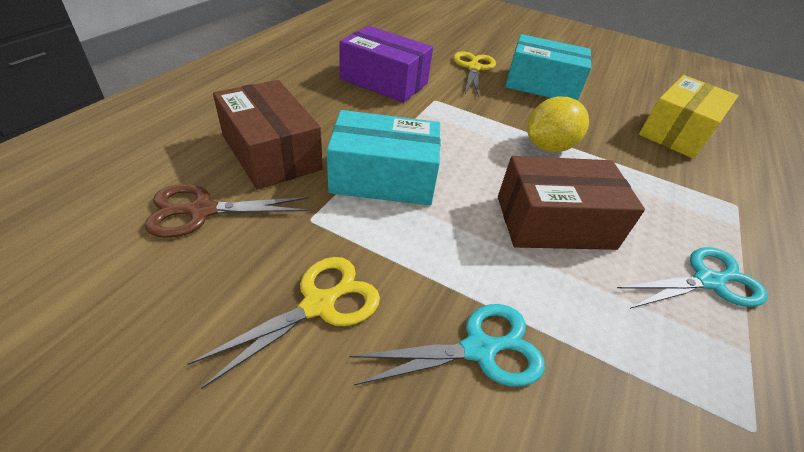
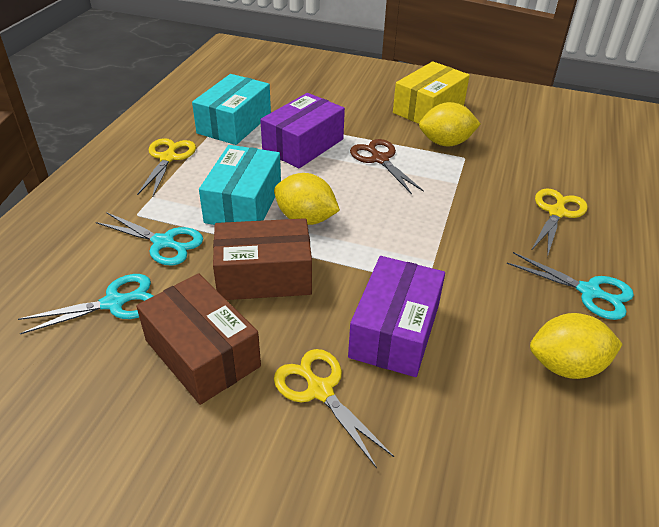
purple box: 1 -> 2
turquoise scissors: 2 -> 3
yellow lemon: 1 -> 3
yellow scissors: 2 -> 3

